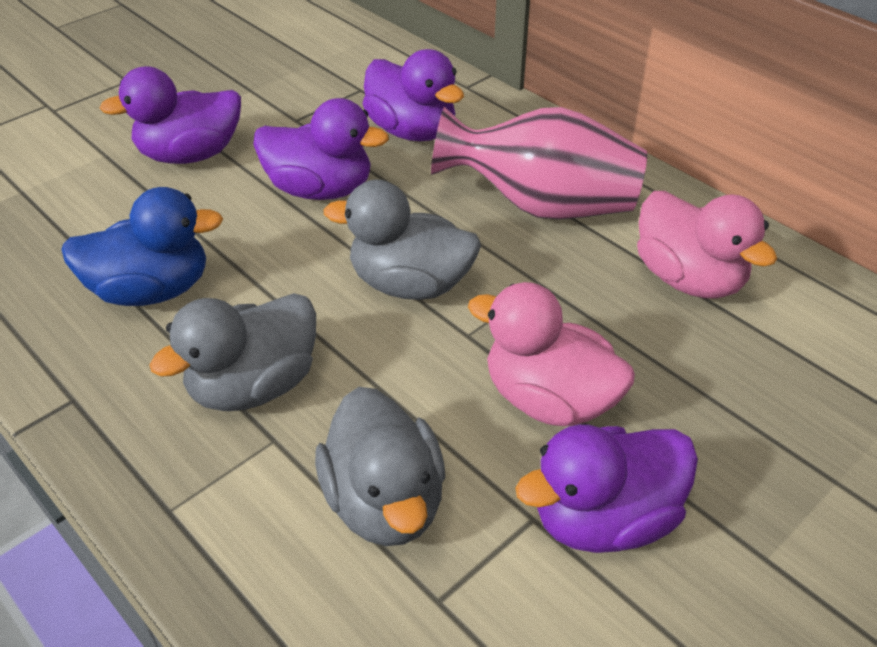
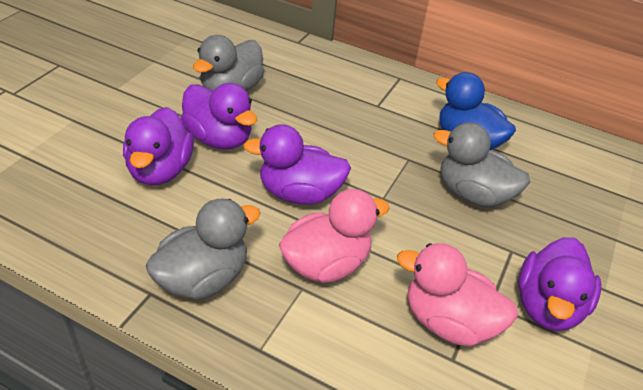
pink vase: 1 -> 0

